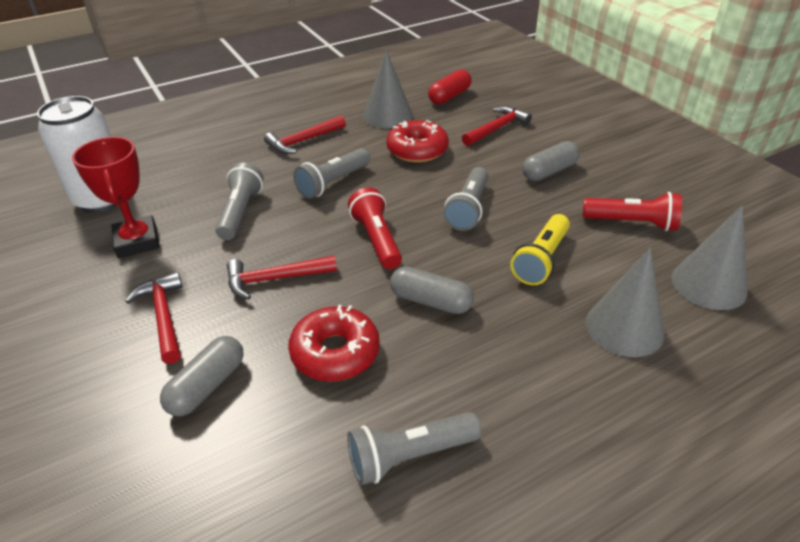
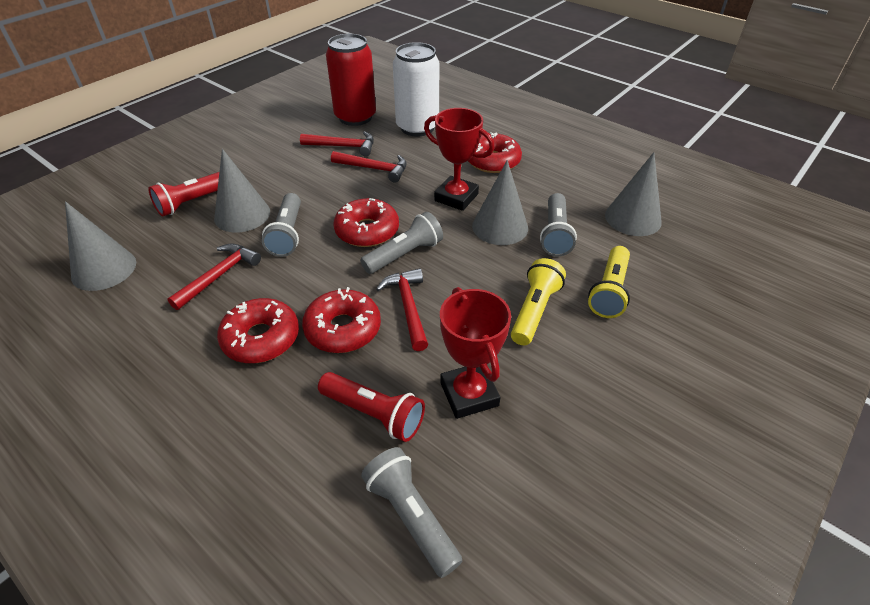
grey capsule: 3 -> 0
grey cone: 3 -> 4
red can: 0 -> 1
red capsule: 1 -> 0
red donut: 2 -> 4
red trophy: 1 -> 2
yellow flashlight: 1 -> 2

